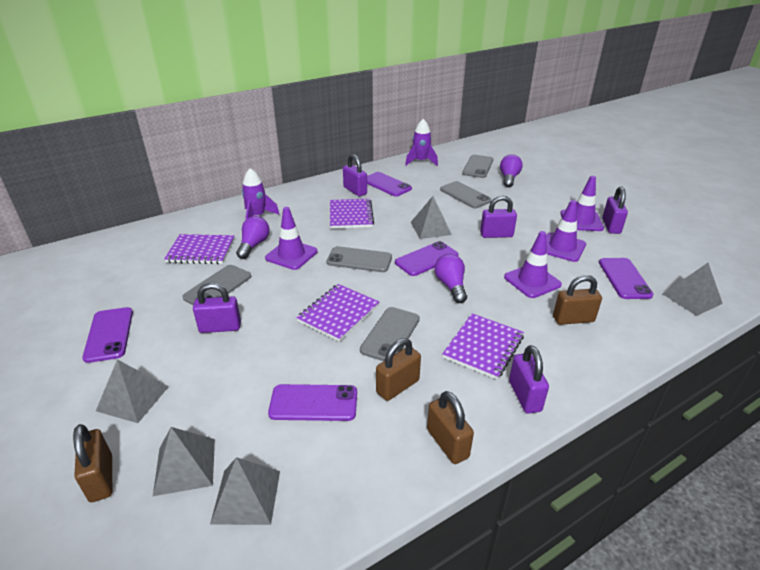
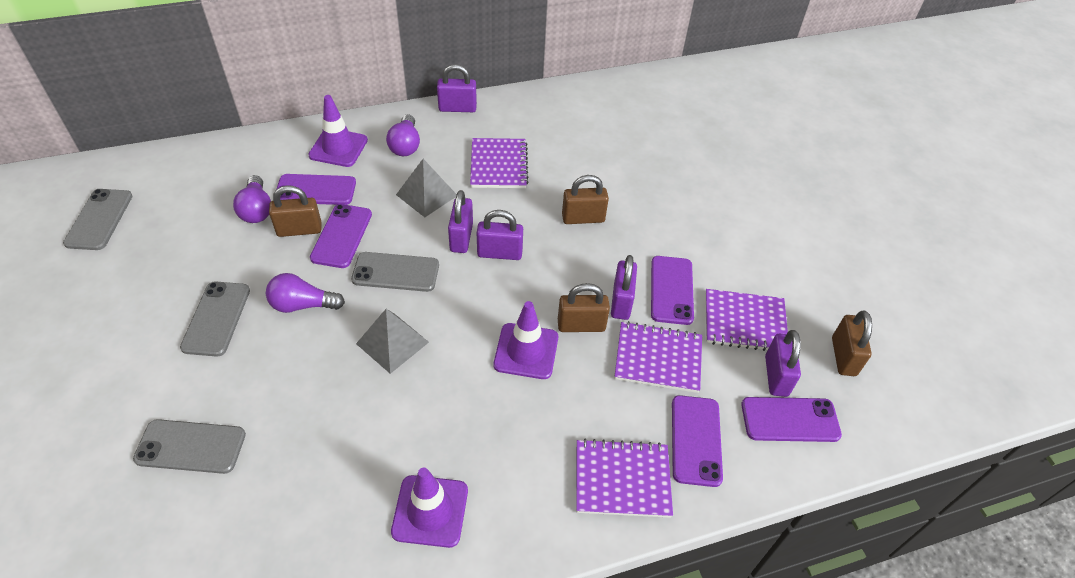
grey phone: 5 -> 4
grey pyramid: 5 -> 2
purple rocket: 2 -> 0
purple traffic cone: 4 -> 3

